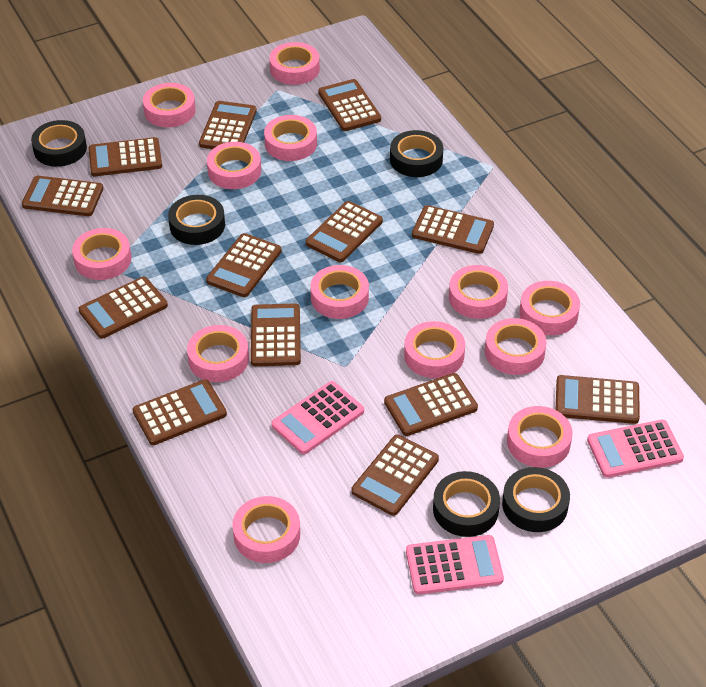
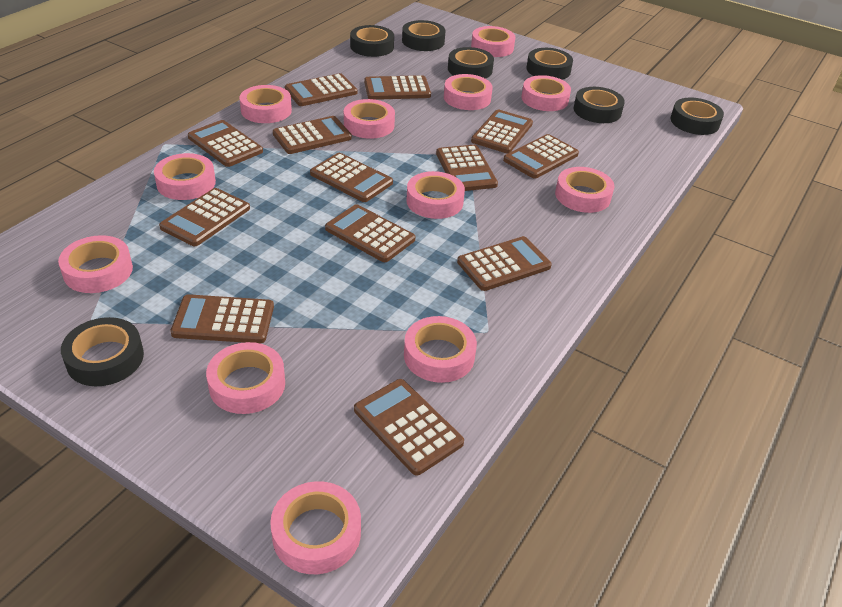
black tape: 5 -> 7
pink calculator: 3 -> 0
pink tape: 13 -> 12

